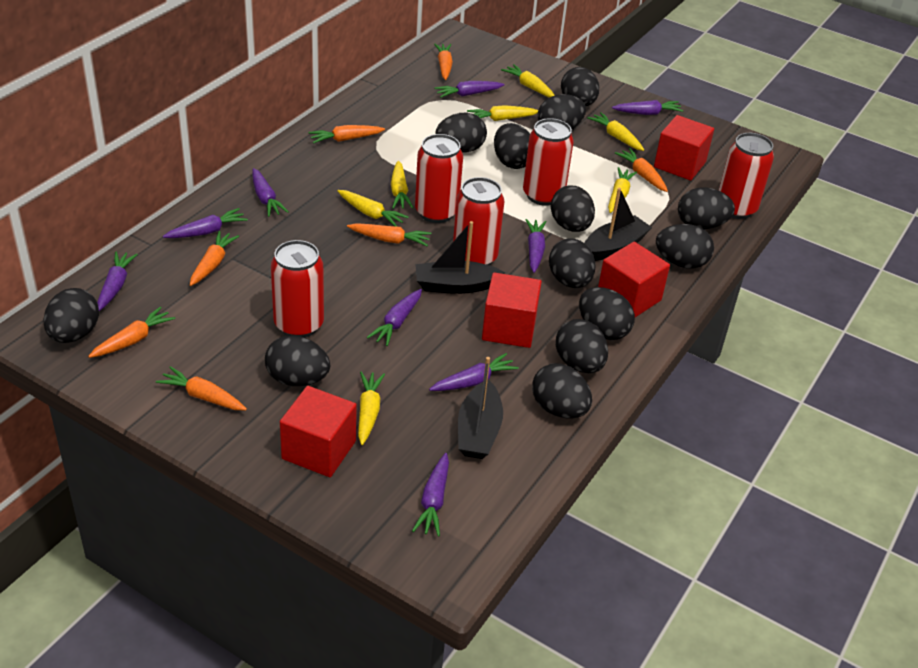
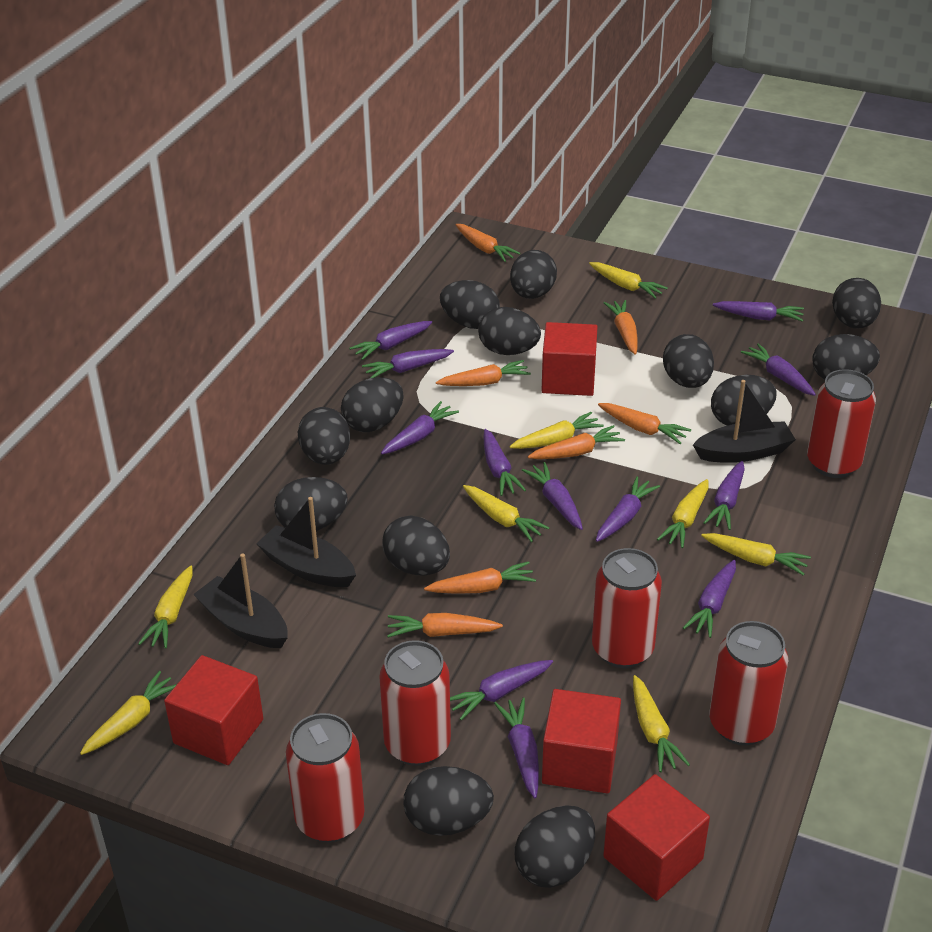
purple carrot: 9 -> 12
yellow carrot: 7 -> 8

